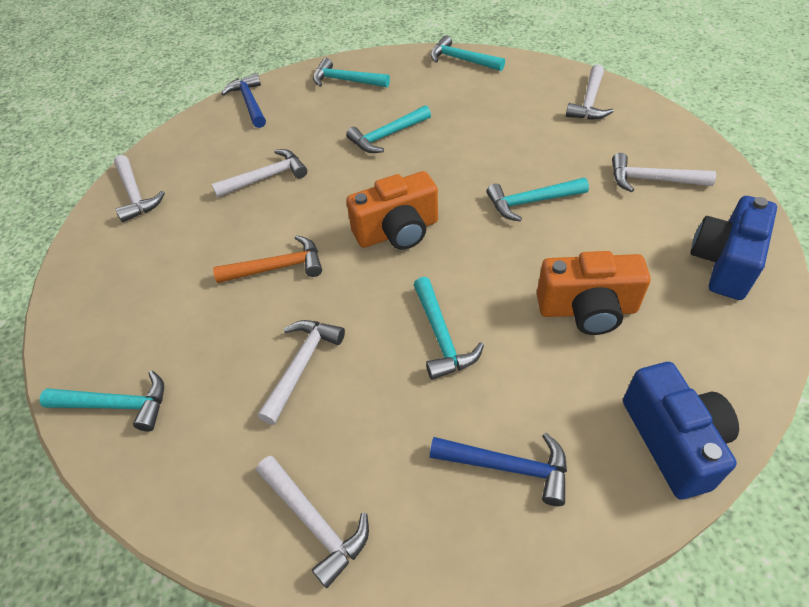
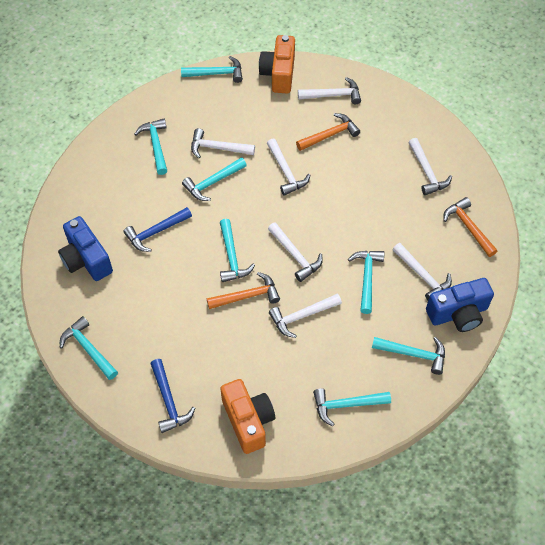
orange hammer: 1 -> 3
turquoise hammer: 6 -> 8
white hammer: 6 -> 7

